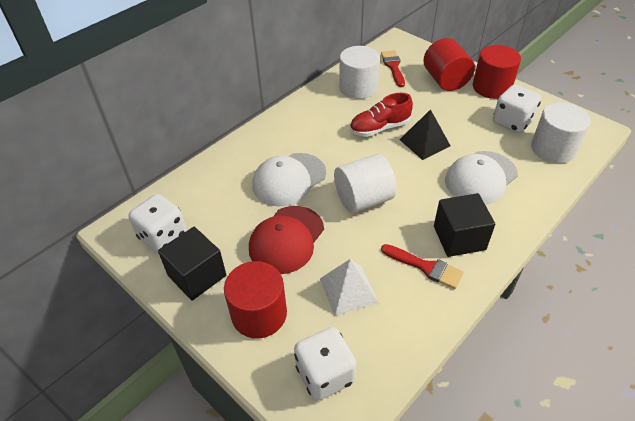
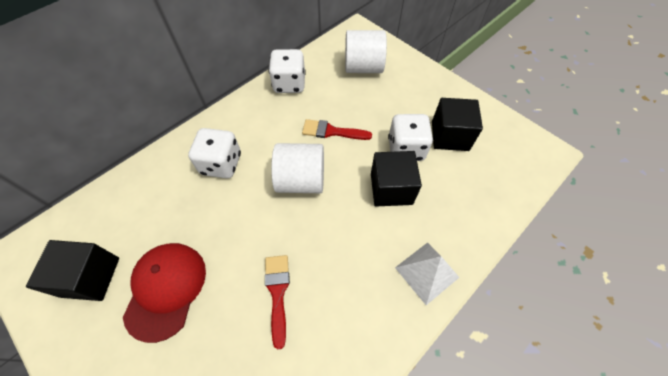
black cube: 2 -> 3
black pyramid: 1 -> 0
red cylinder: 3 -> 0
red shoe: 1 -> 0
white cap: 2 -> 0
white cylinder: 3 -> 2

